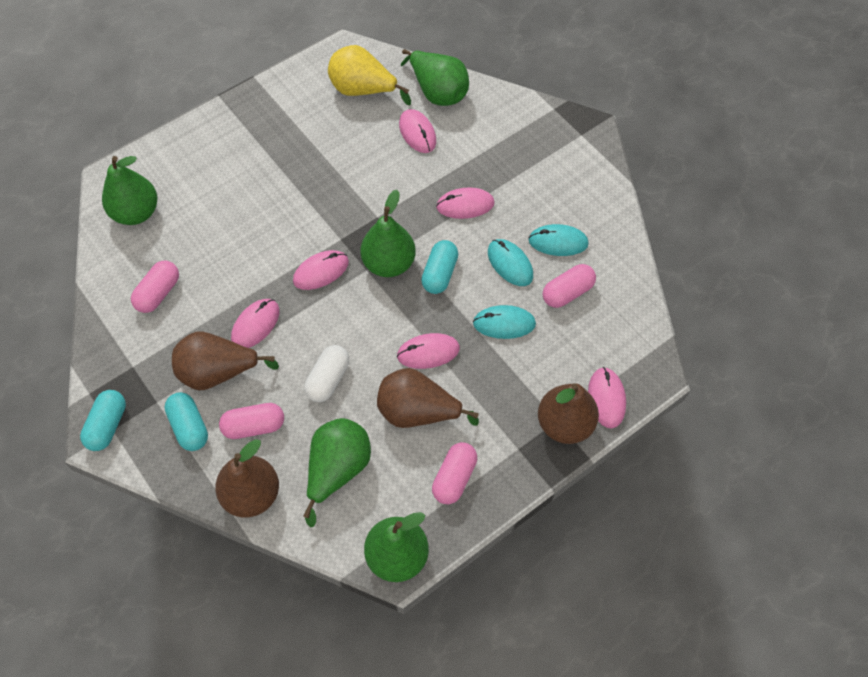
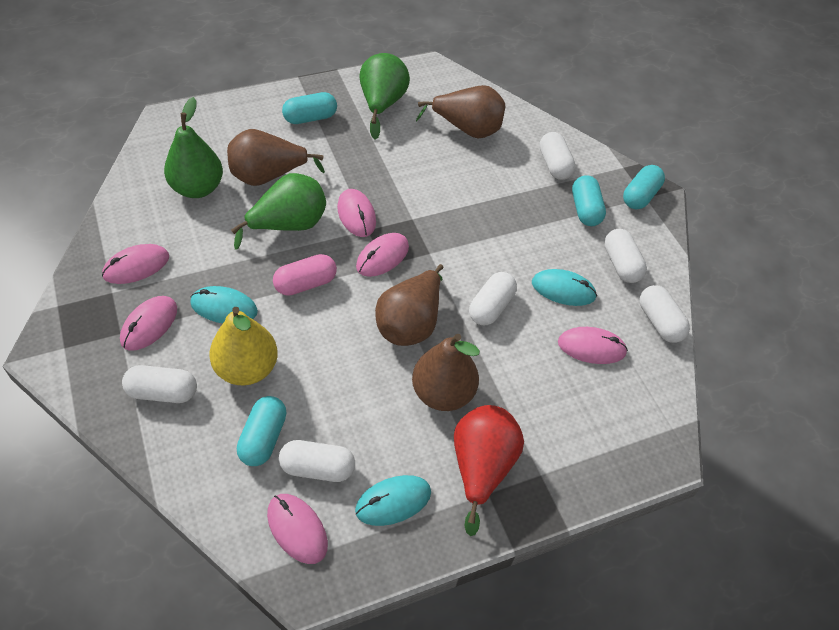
green pear: 5 -> 3
pink capsule: 4 -> 1
red pear: 0 -> 1
turquoise capsule: 3 -> 4
white capsule: 1 -> 6

